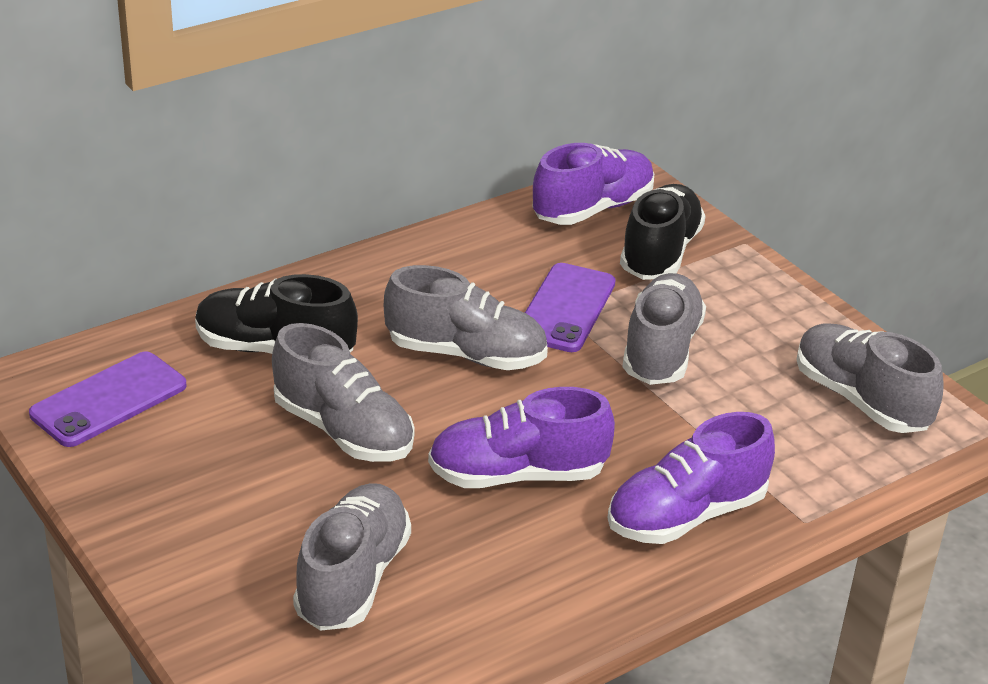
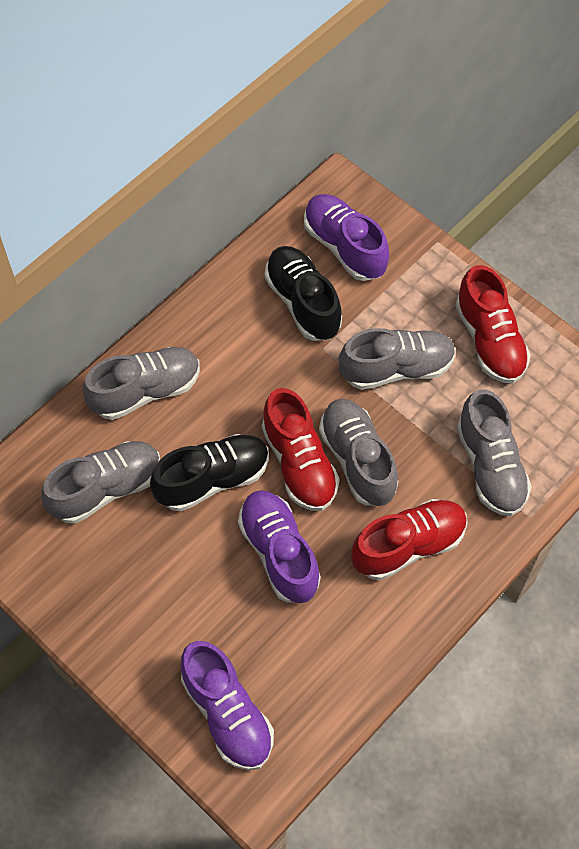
purple phone: 2 -> 0
red shoe: 0 -> 3

